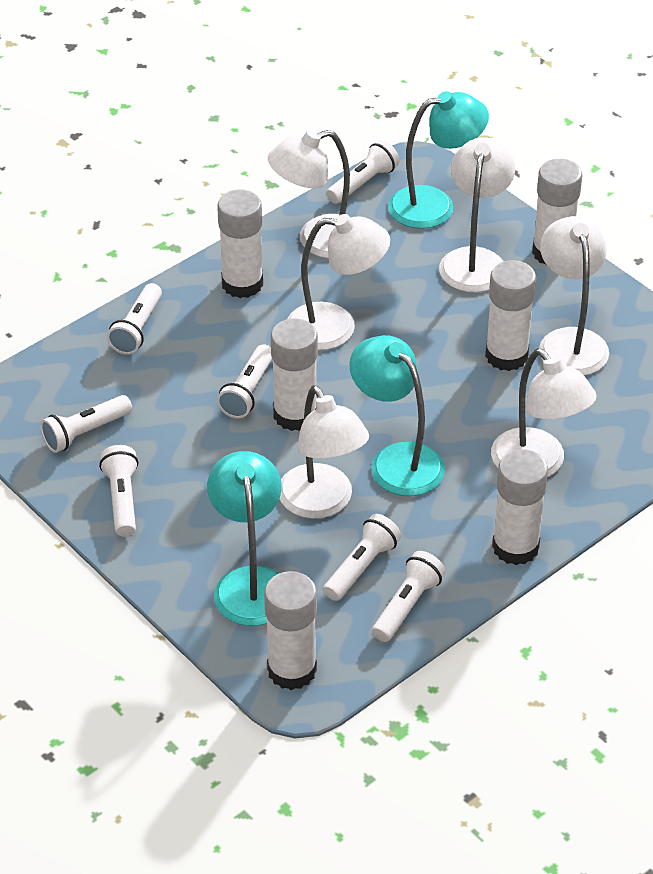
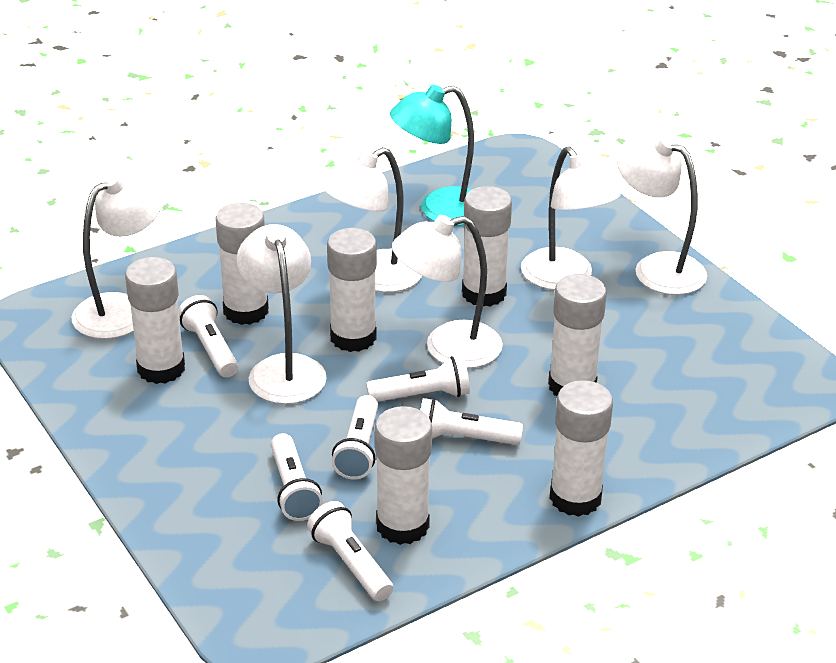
turquoise lamp: 3 -> 1
white flashlight: 7 -> 6
white glue stick: 6 -> 7

